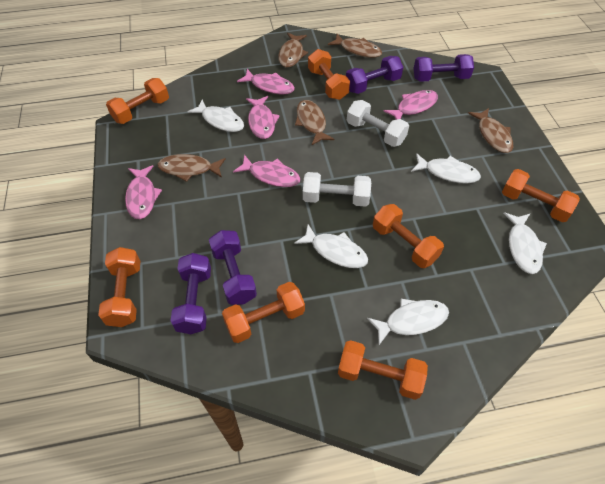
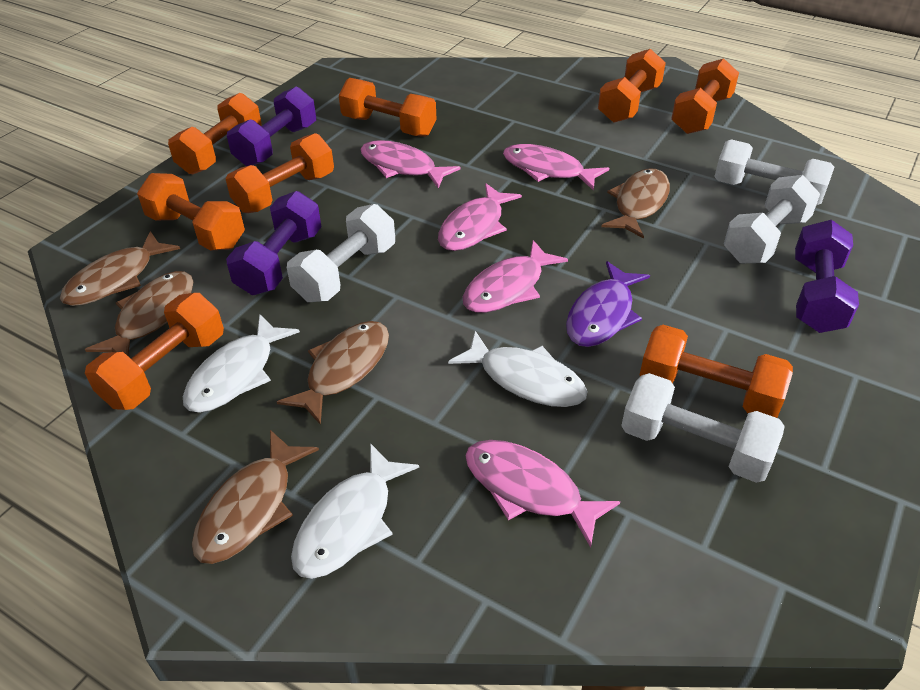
orange dumbbell: 7 -> 8
purple dumbbell: 4 -> 3
purple fish: 0 -> 1
white dumbbell: 2 -> 4
white fish: 5 -> 3

